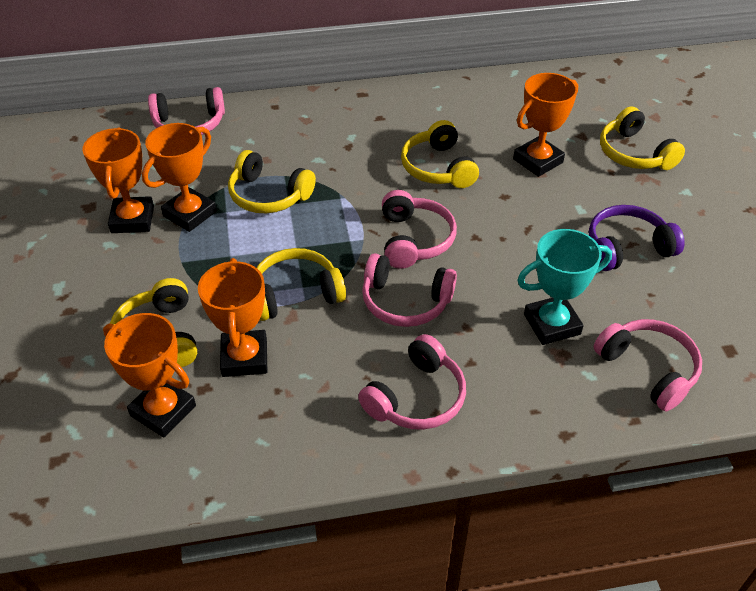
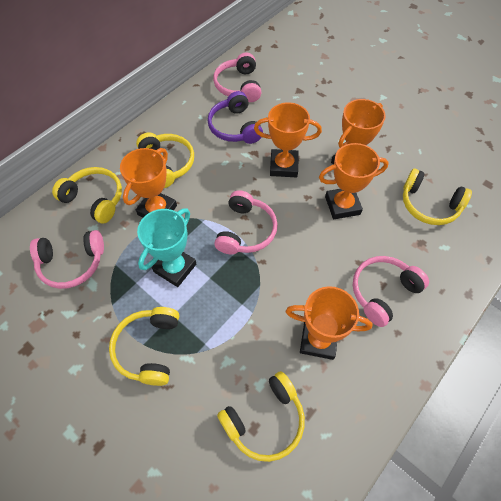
pink headphones: 5 -> 4

